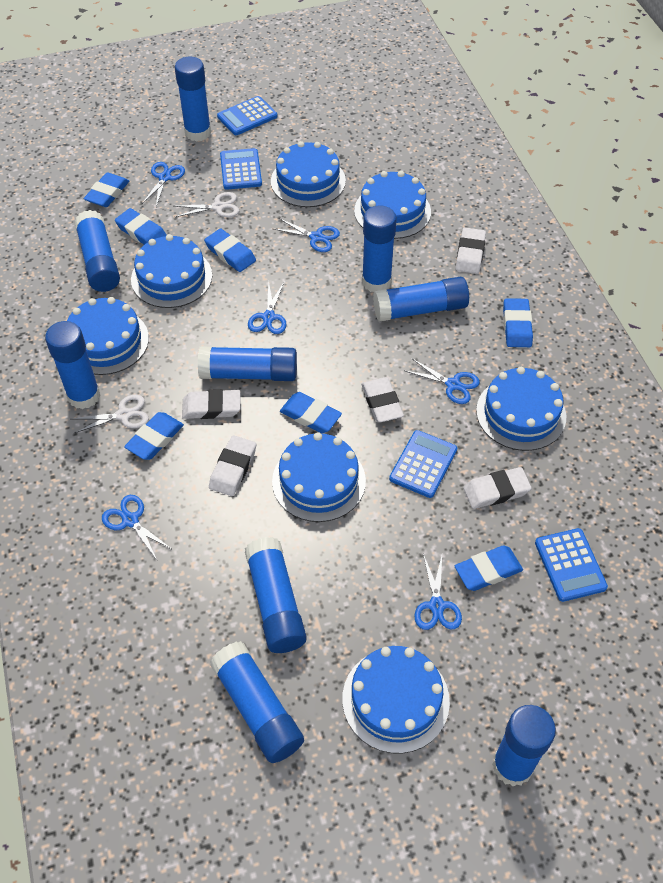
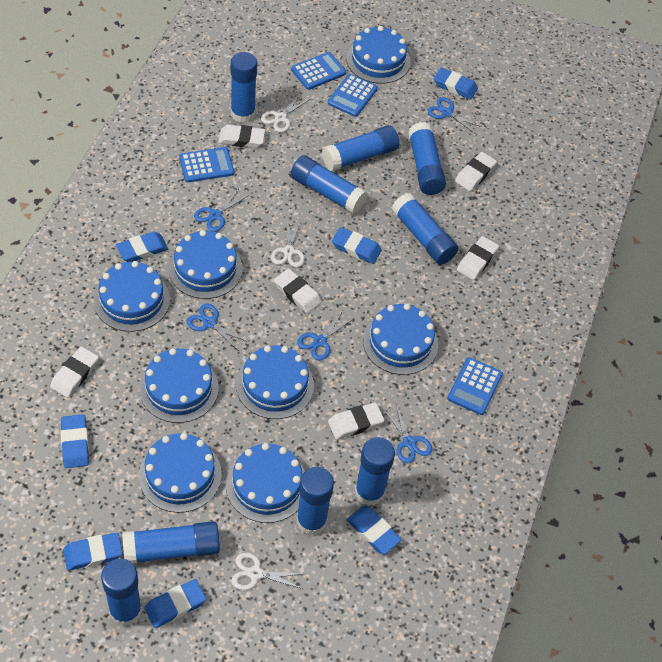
blue cake: 7 -> 8
blue scissors: 6 -> 5
white eraser: 5 -> 6
white scissors: 2 -> 3

